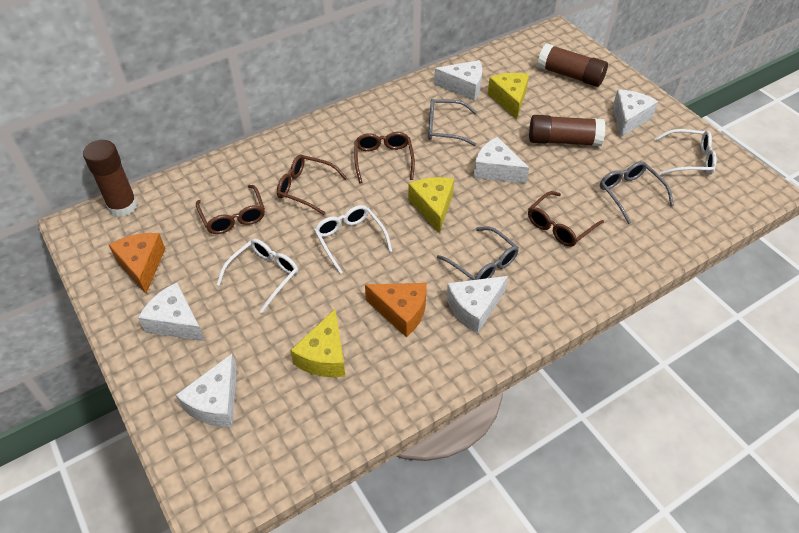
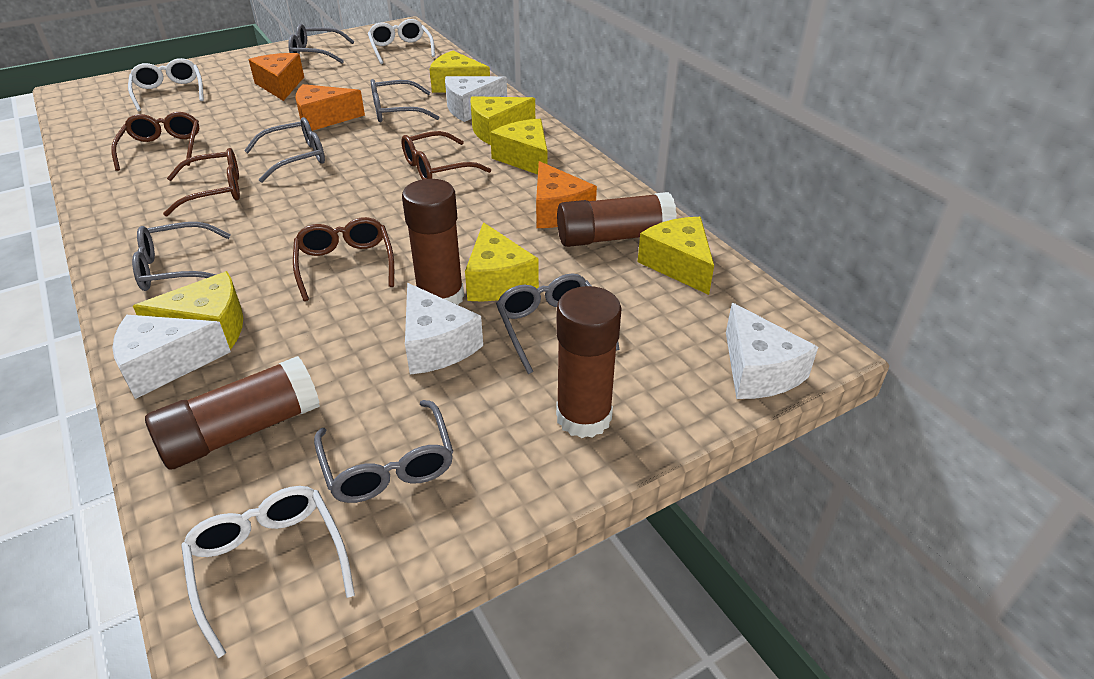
brown glue stick: 3 -> 4
grey glasses: 3 -> 6
orange cheese: 2 -> 3
white cheese: 6 -> 4
yellow cheese: 3 -> 6

